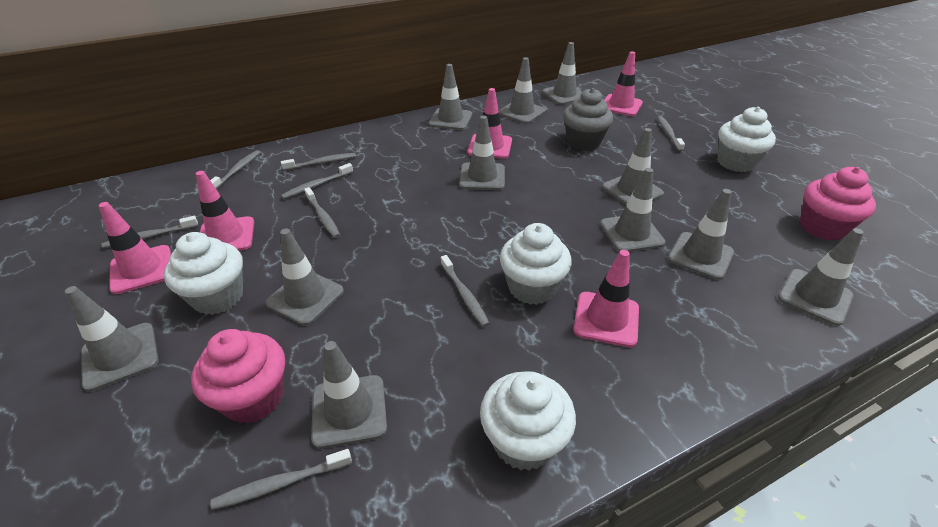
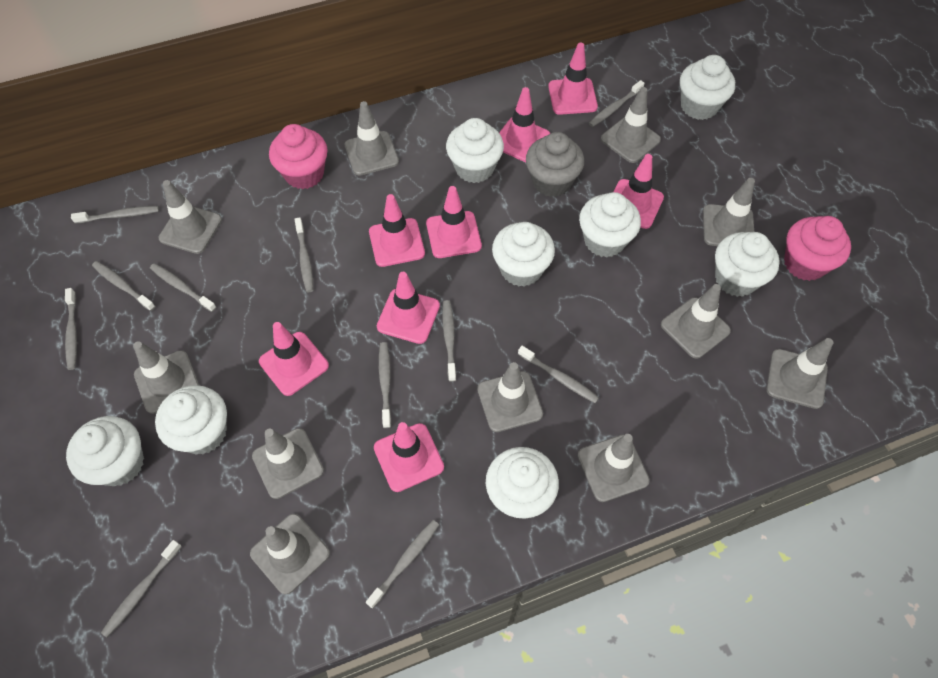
grey toothbrush: 8 -> 11
pink traffic cone: 5 -> 8
white cupcake: 4 -> 8

